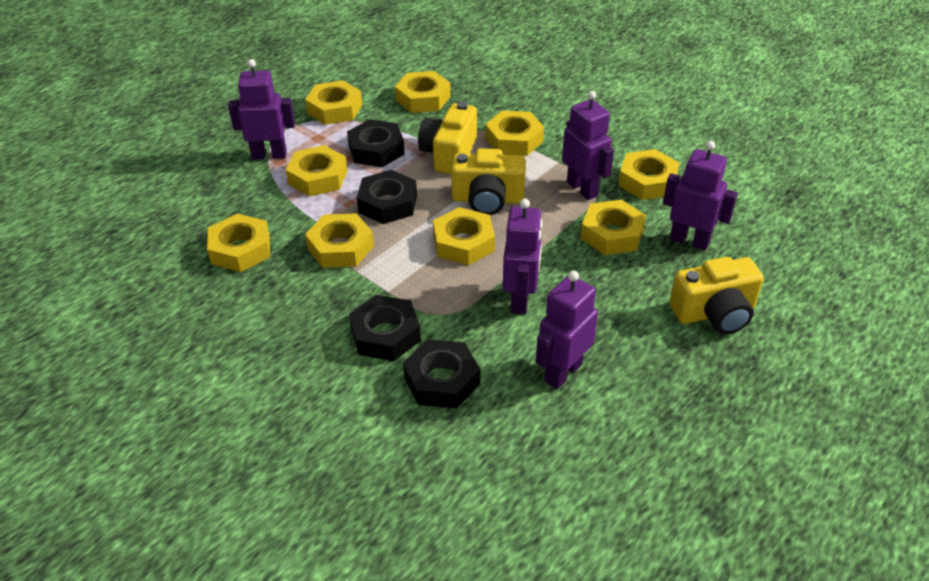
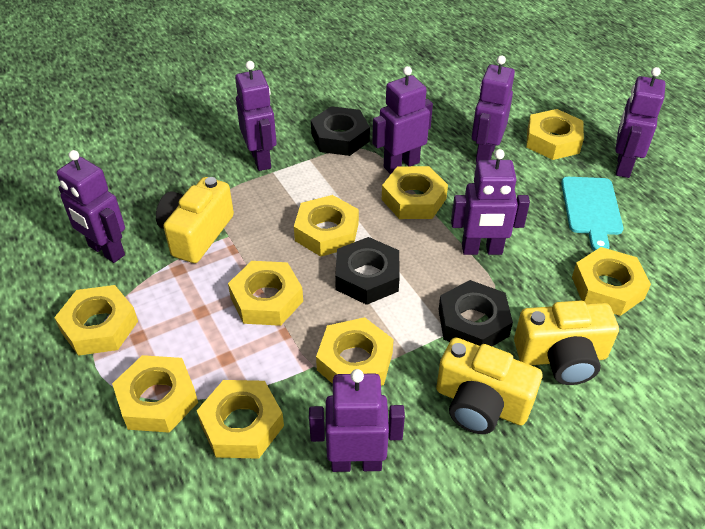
black nut: 4 -> 3
purple robot: 5 -> 7
turquoise cutting board: 0 -> 1

